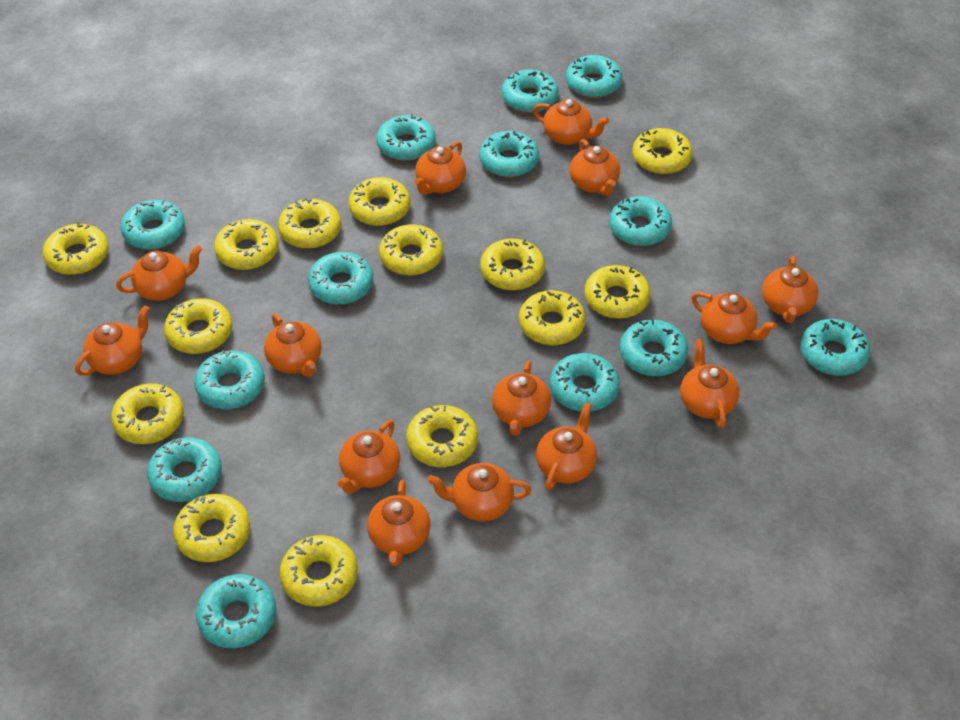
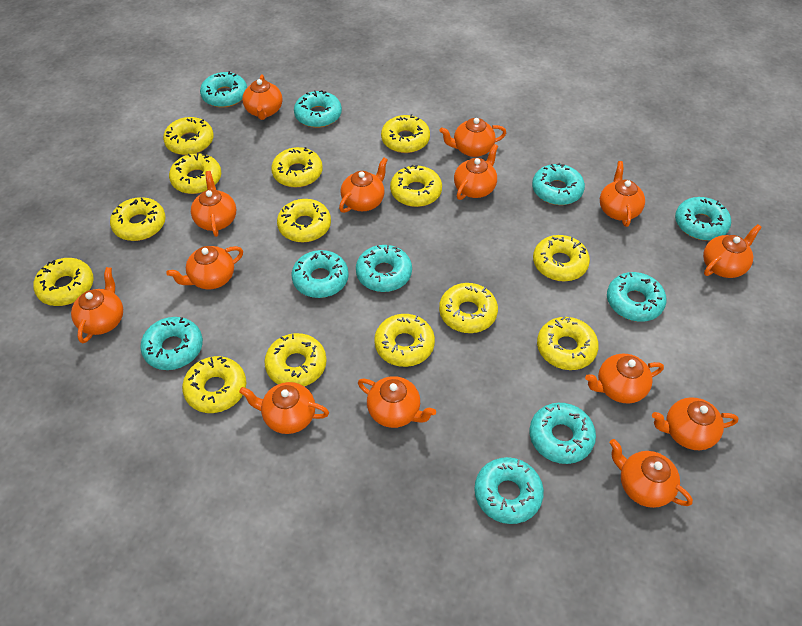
turquoise donut: 13 -> 10

